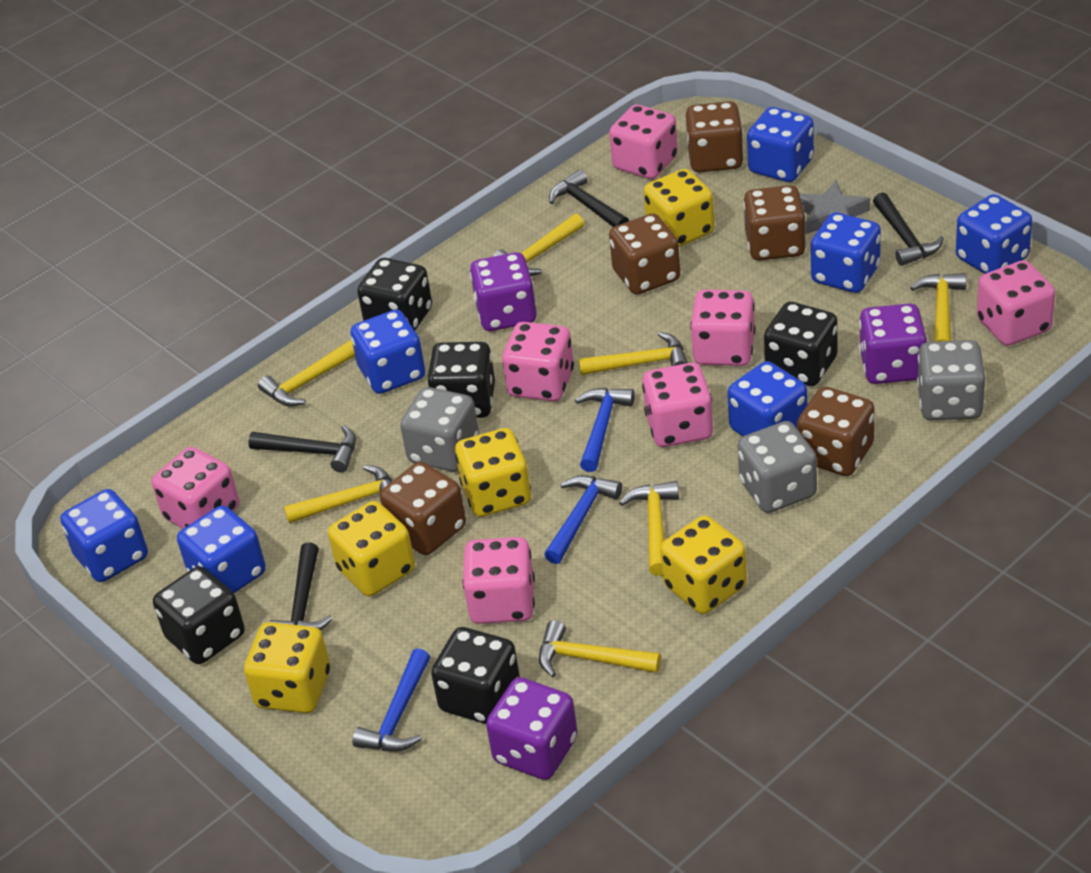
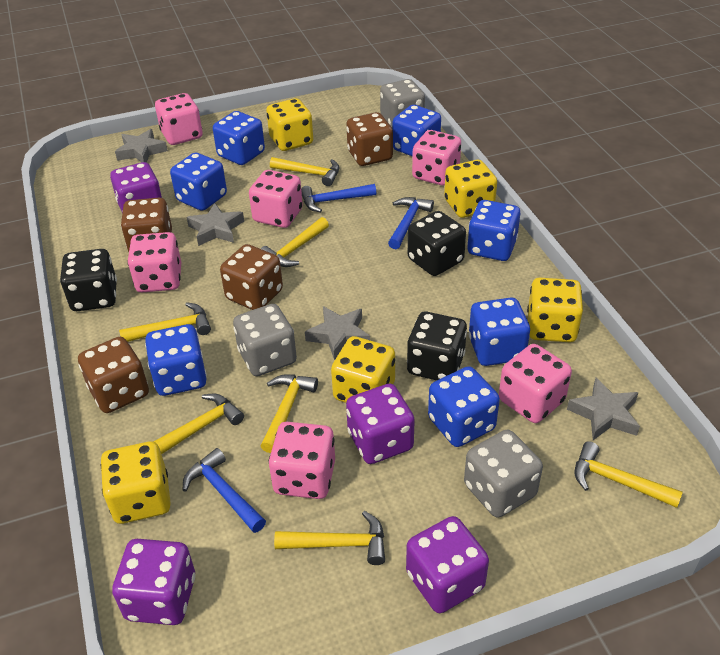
black dice: 5 -> 3
black hammer: 4 -> 0
brown dice: 5 -> 4
grey star: 1 -> 4
pink dice: 7 -> 6
purple dice: 3 -> 4

